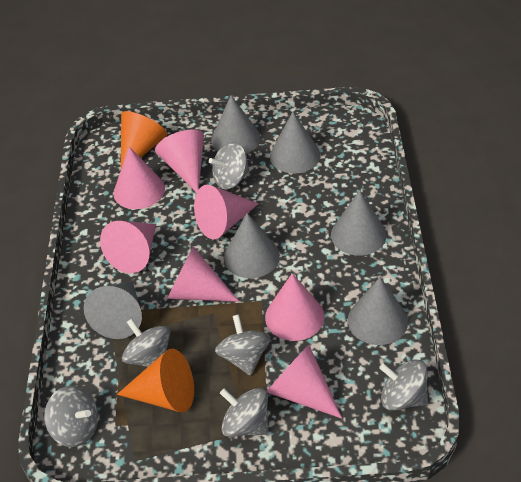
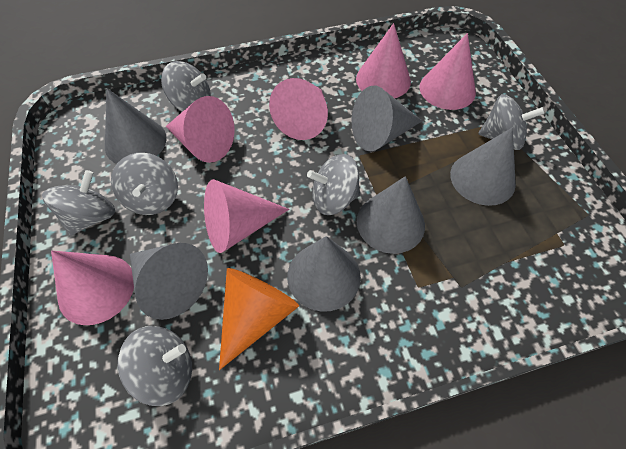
orange cone: 2 -> 1
pink cone: 7 -> 6

